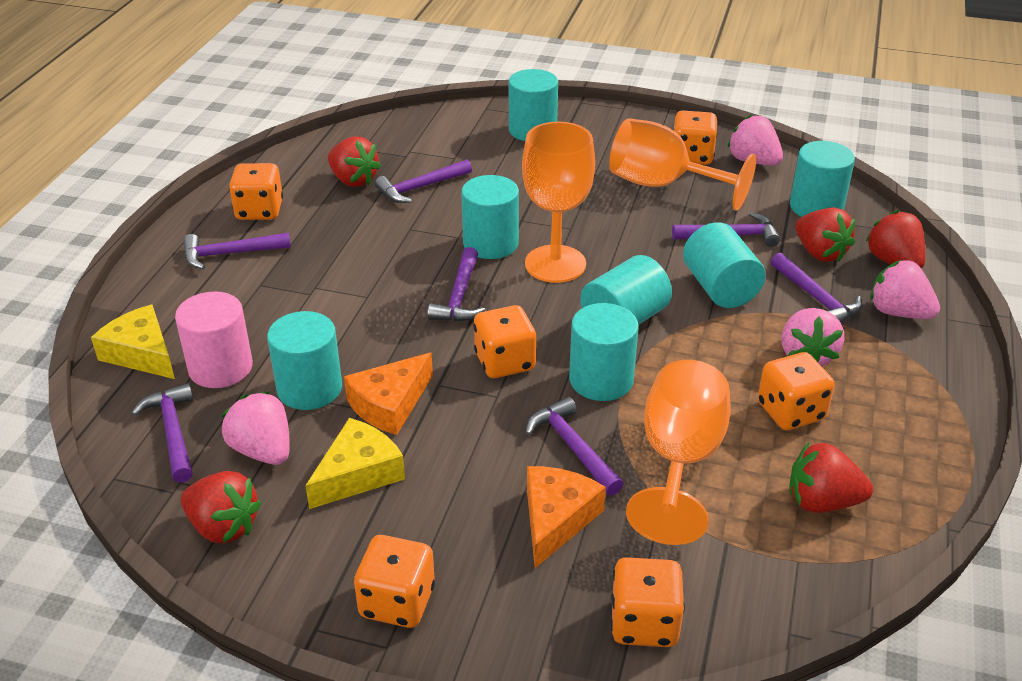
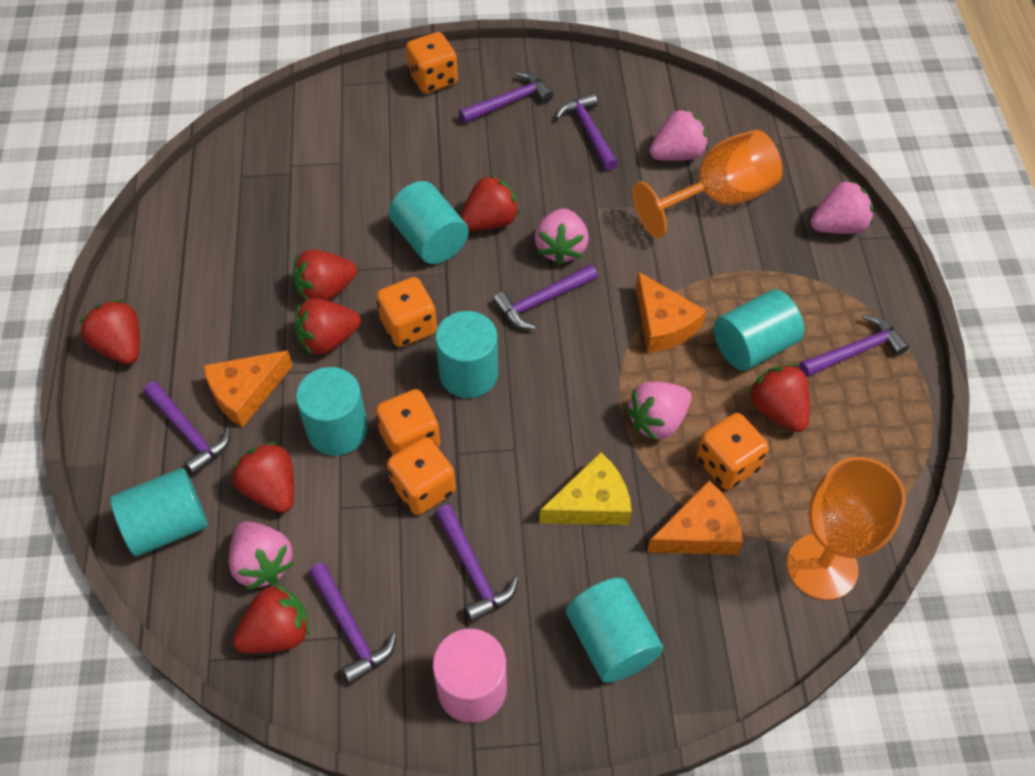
orange cheese: 2 -> 3
orange dice: 6 -> 5
orange goblet: 3 -> 2
pink strawberry: 4 -> 5
red strawberry: 5 -> 7
turquoise cylinder: 7 -> 6
yellow cheese: 2 -> 1

